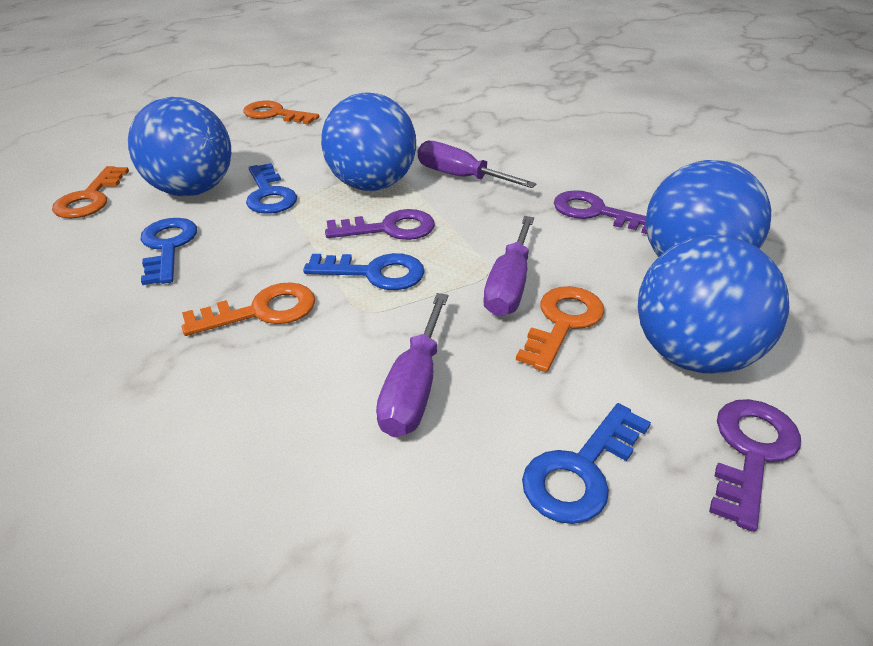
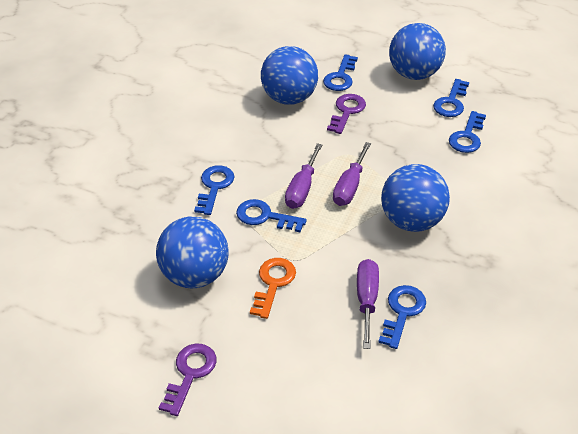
blue key: 4 -> 6
orange key: 4 -> 1
purple key: 3 -> 2

